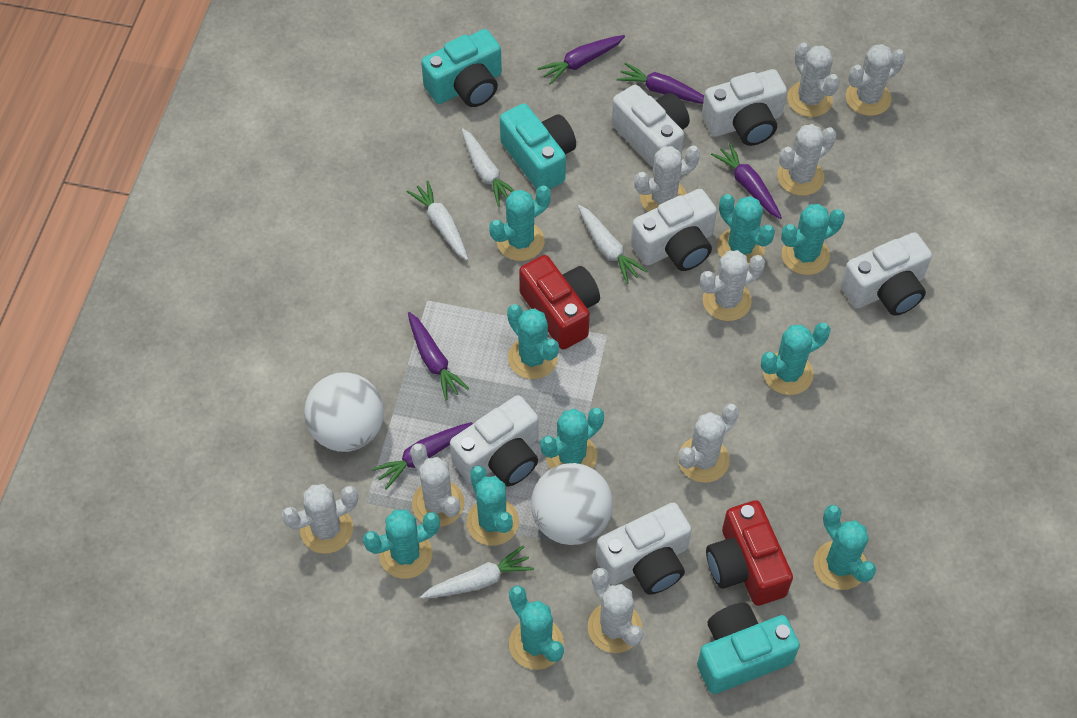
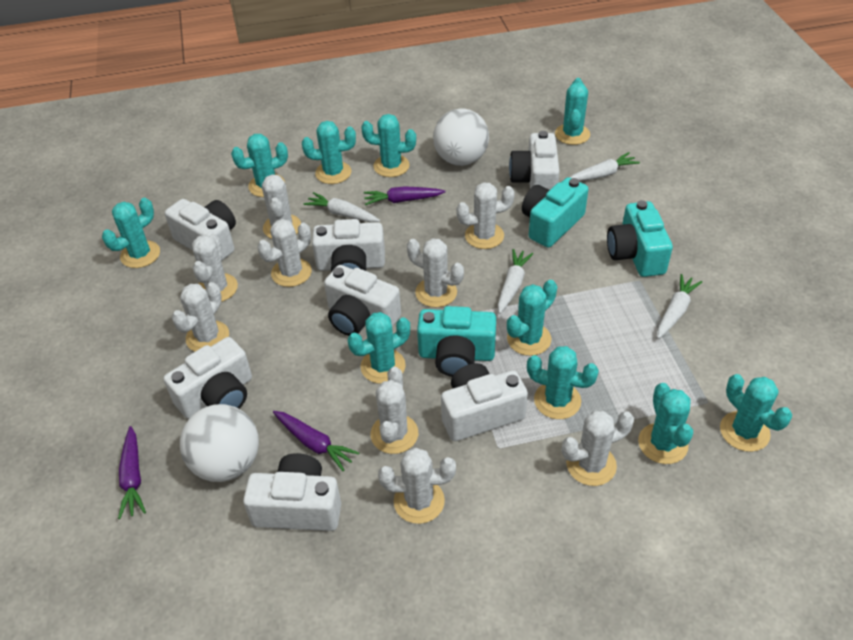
purple carrot: 5 -> 3
red camera: 2 -> 0
white camera: 6 -> 7

